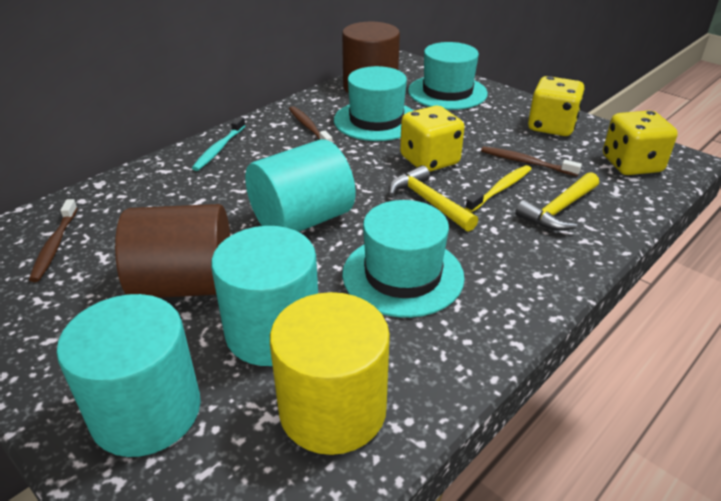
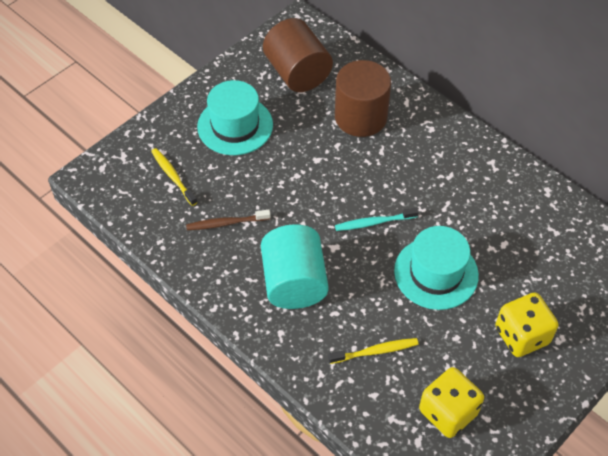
brown toothbrush: 3 -> 1
turquoise cylinder: 3 -> 1
turquoise hat: 3 -> 2
yellow cylinder: 1 -> 0
yellow dice: 3 -> 2
yellow hammer: 2 -> 0
yellow toothbrush: 1 -> 2

